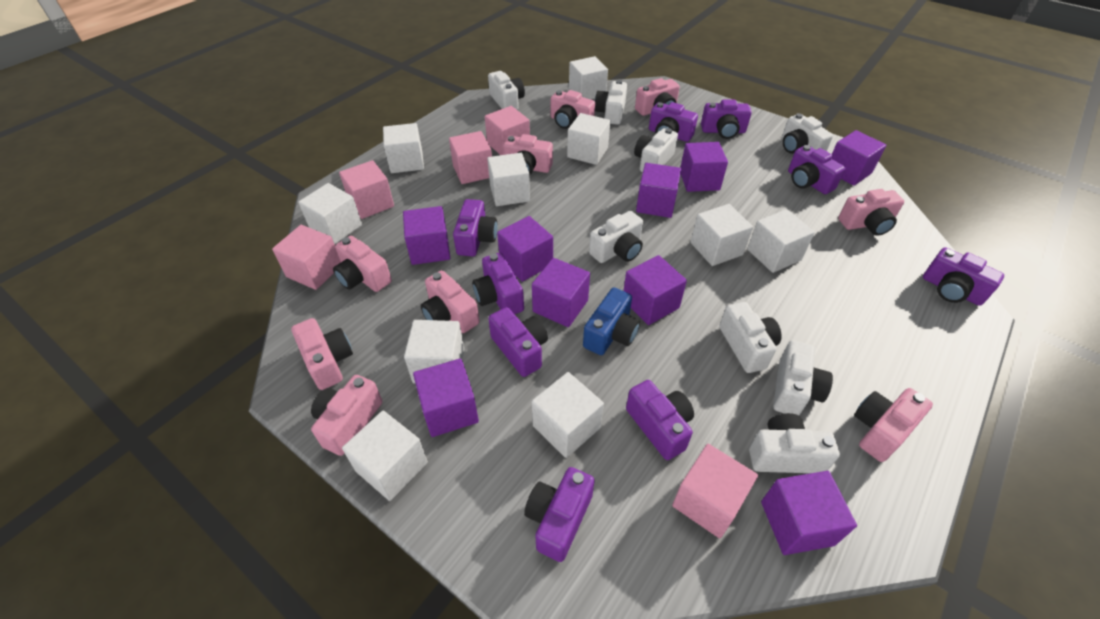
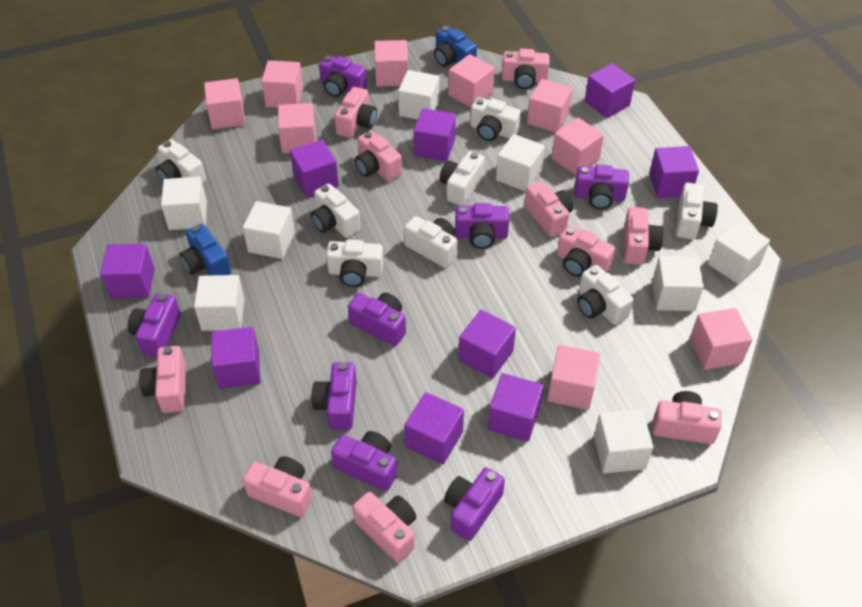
blue camera: 1 -> 2
pink camera: 9 -> 10
pink cube: 5 -> 9
purple camera: 9 -> 8
white cube: 10 -> 8

